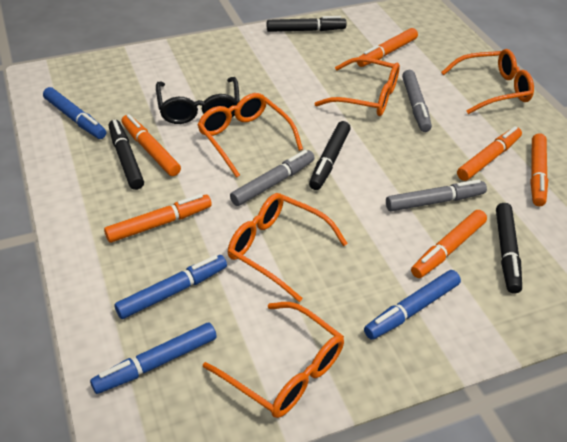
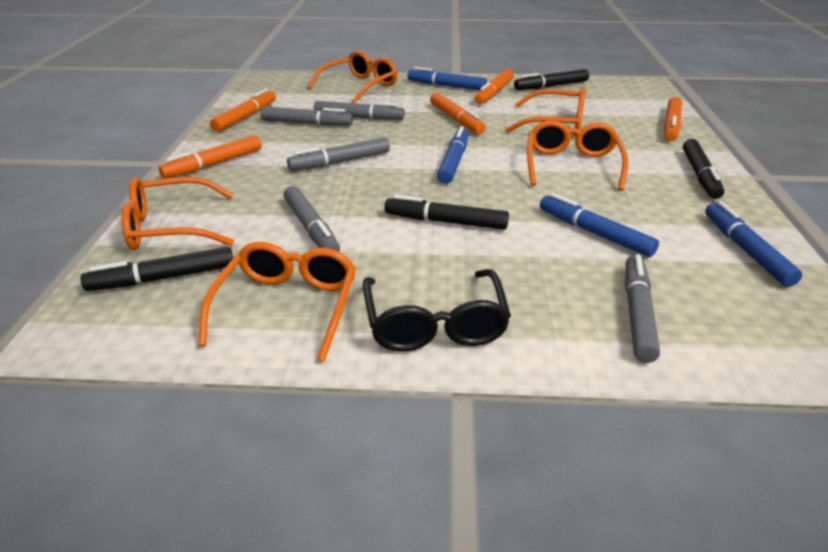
grey marker: 3 -> 5
orange marker: 6 -> 5

